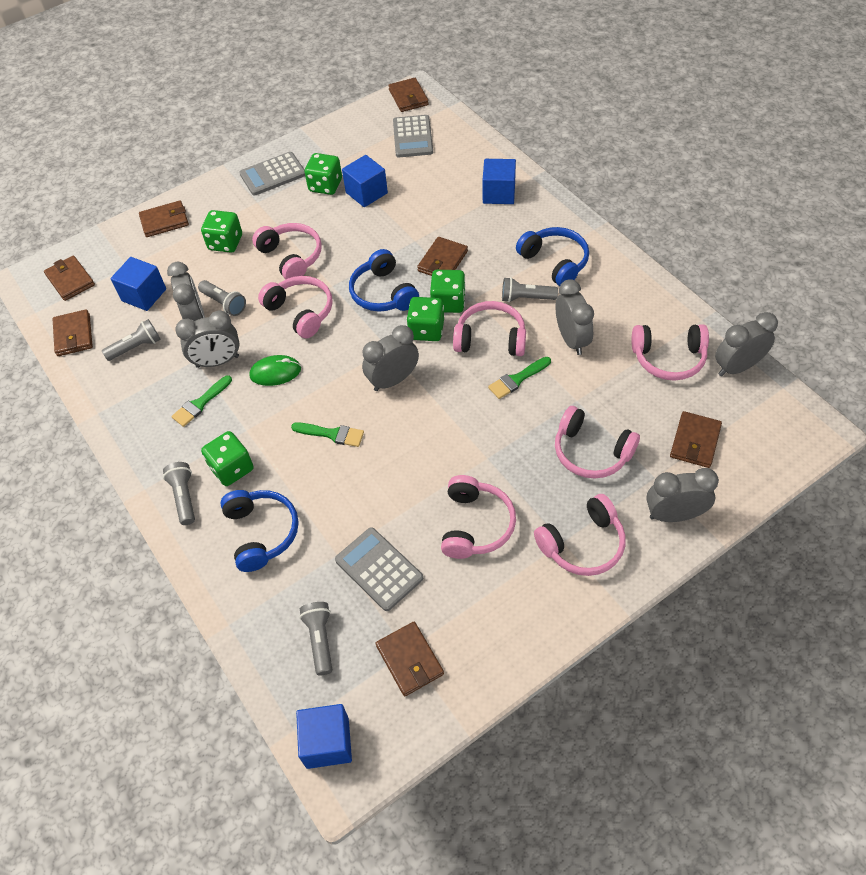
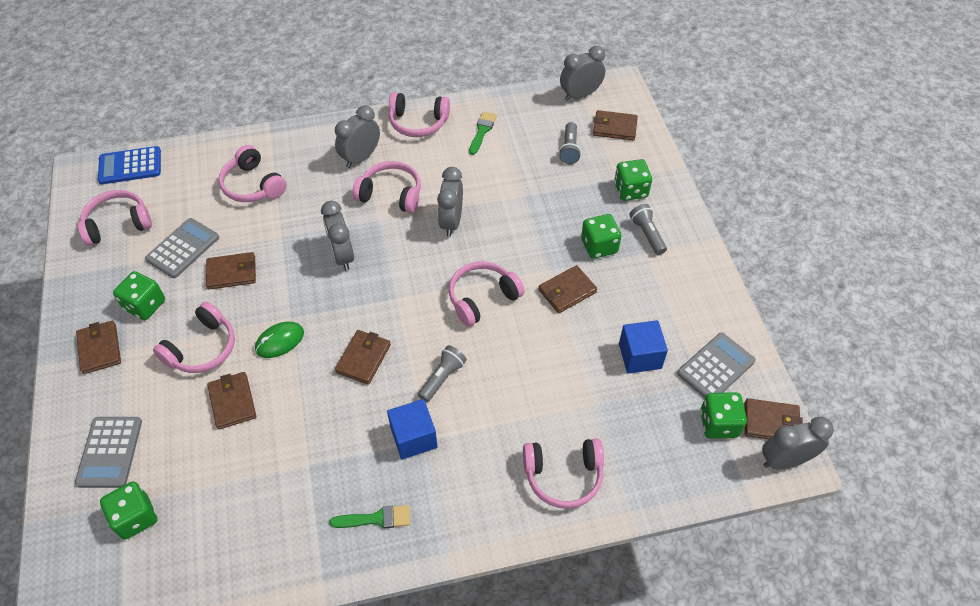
blue calculator: 0 -> 1
blue cube: 4 -> 2
blue headphones: 3 -> 0
green brush: 3 -> 2
grey clock: 6 -> 5
grey flashlight: 5 -> 3

